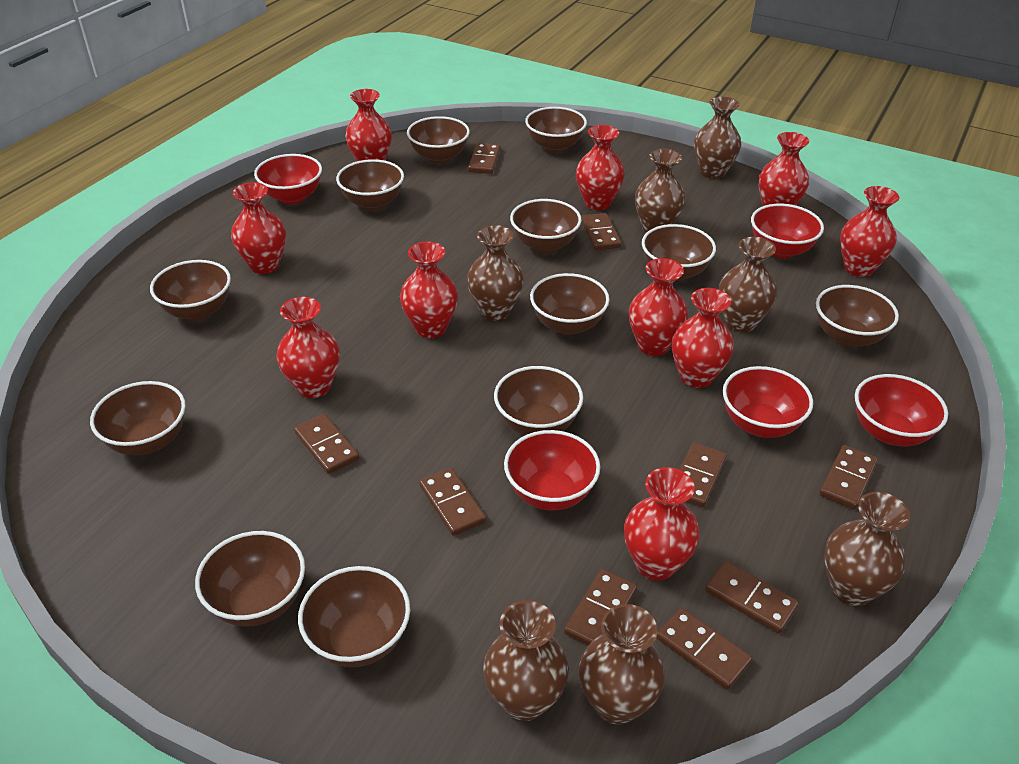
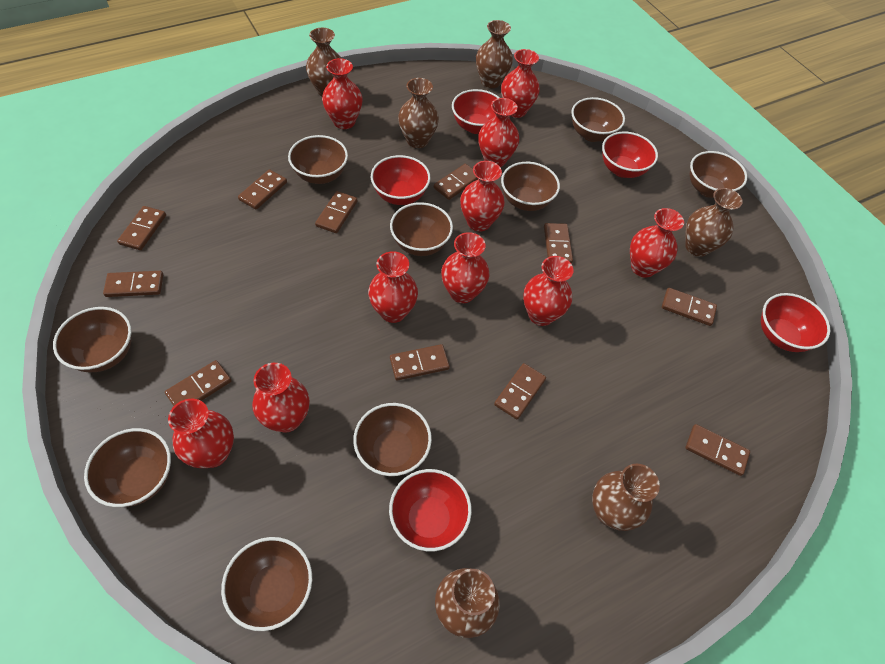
brown bowl: 12 -> 9
brown domino: 9 -> 11
brown vase: 7 -> 6

